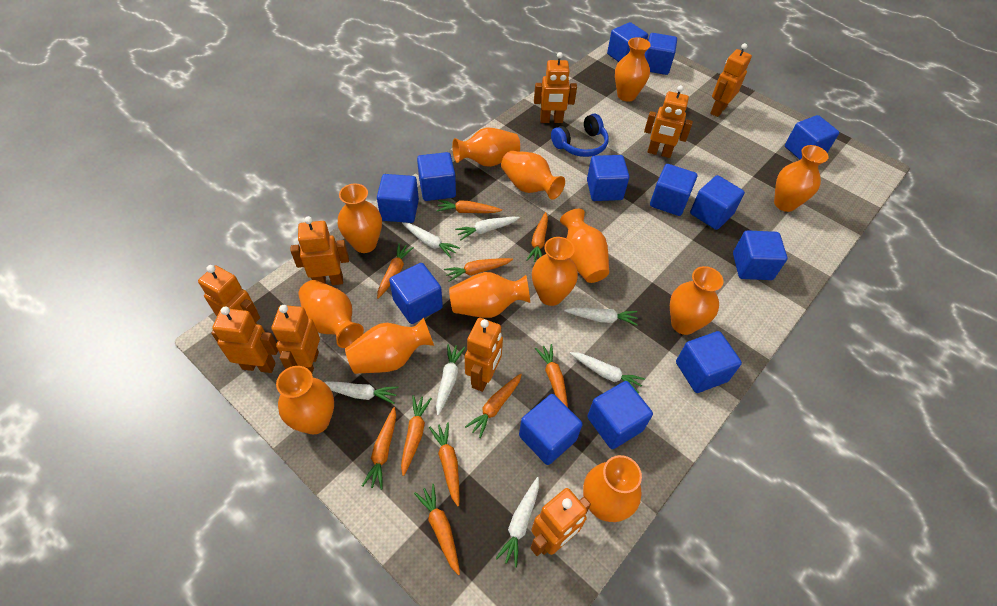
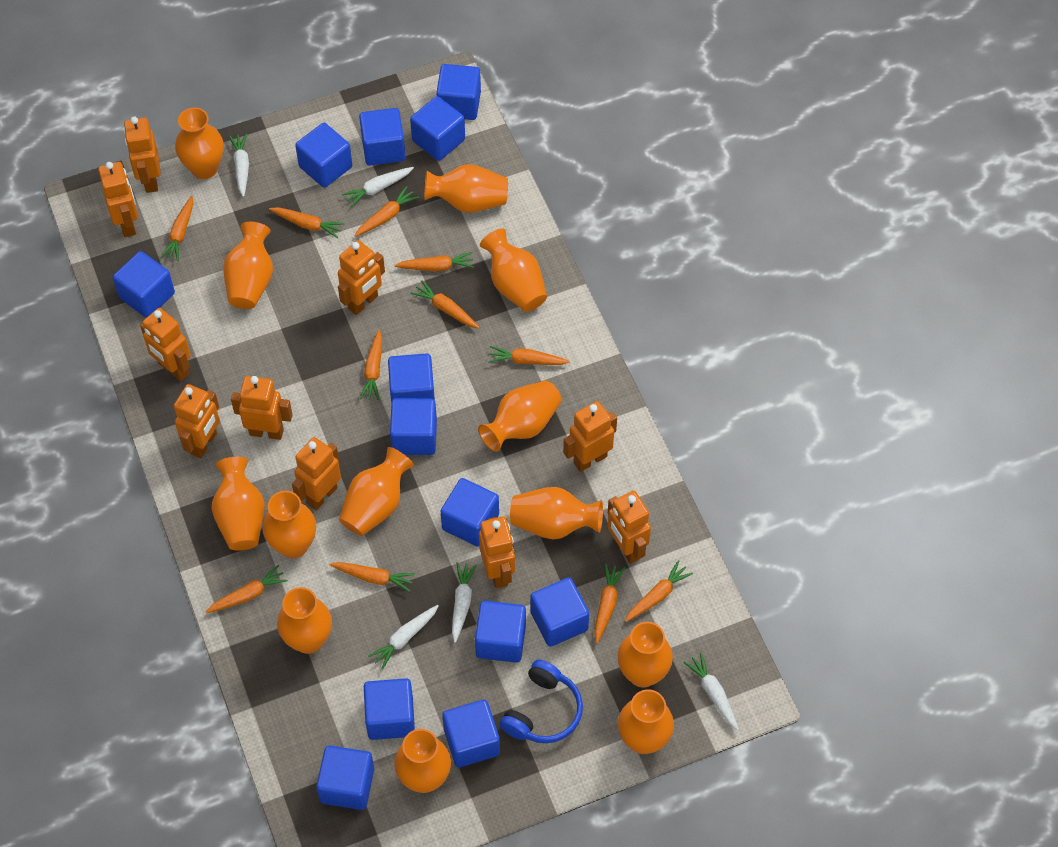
orange carrot: 10 -> 11
orange robot: 9 -> 10
white carrot: 7 -> 5

